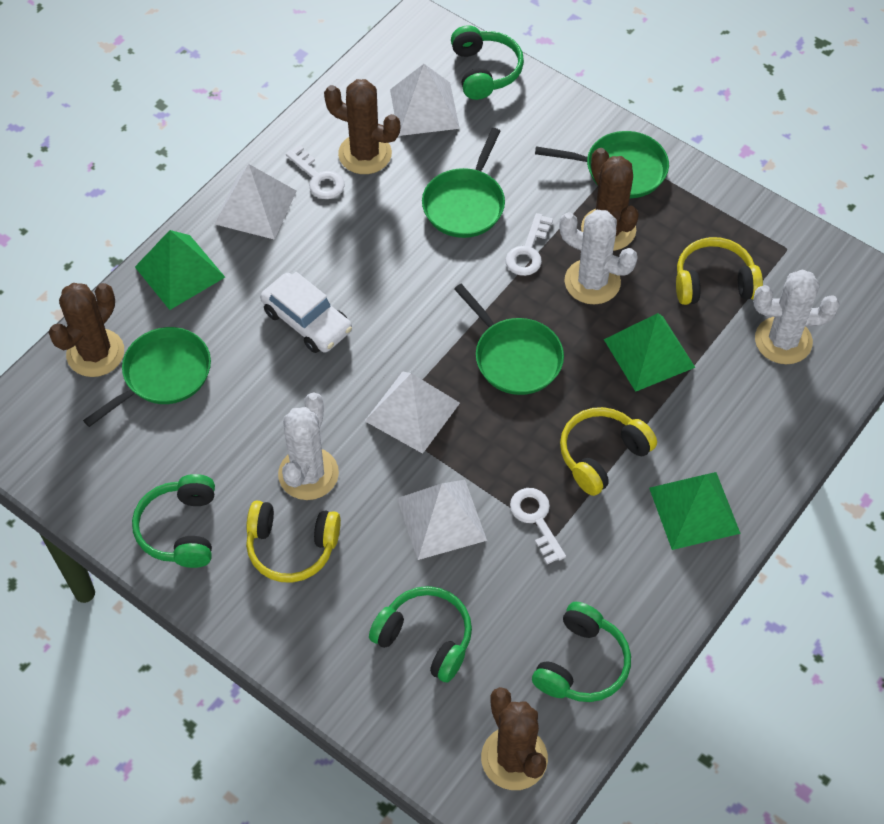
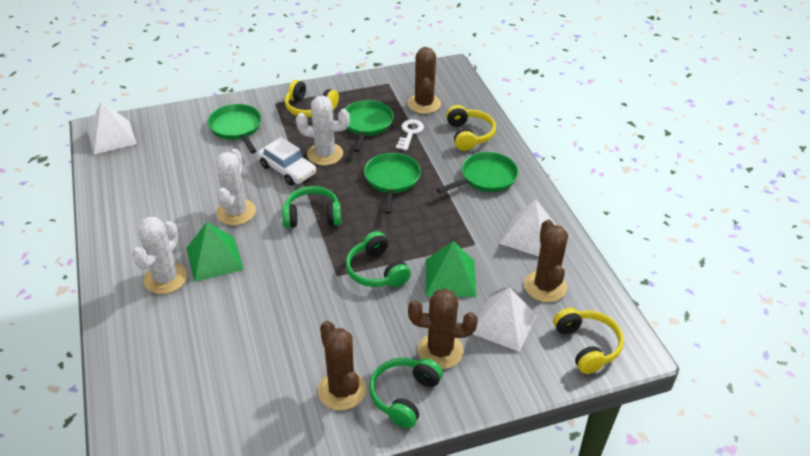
green headphones: 4 -> 3
green pyramid: 3 -> 2
white key: 3 -> 1
white pyramid: 4 -> 3

